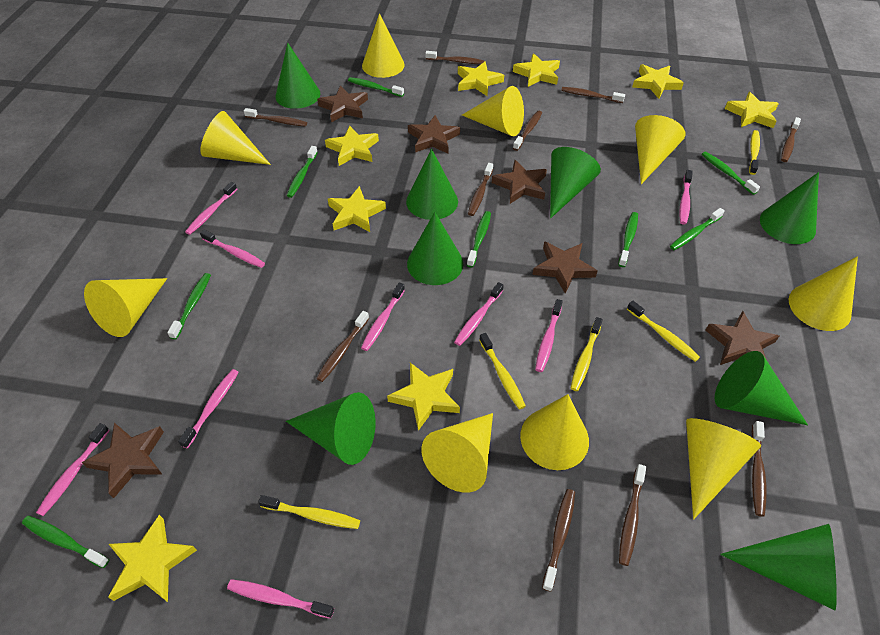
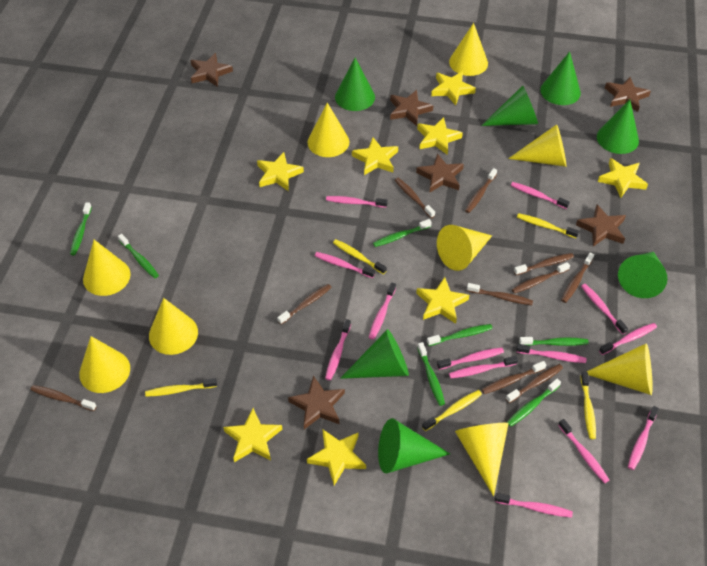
green cone: 8 -> 7
green toothbrush: 8 -> 7
pink toothbrush: 9 -> 13

